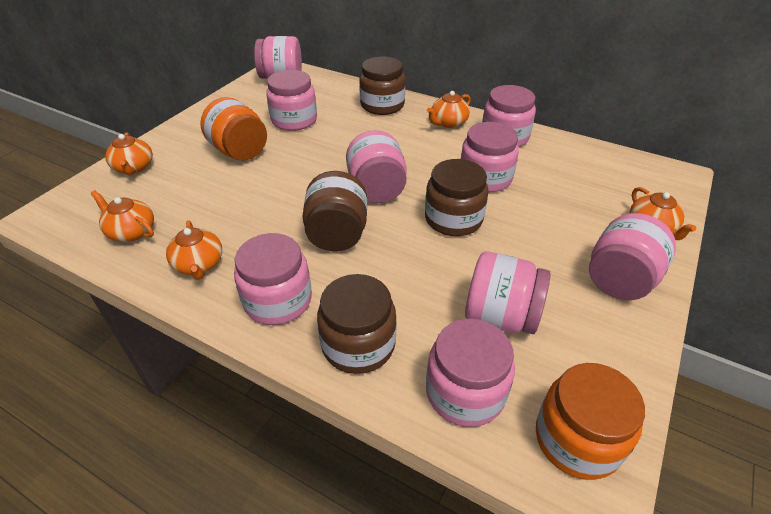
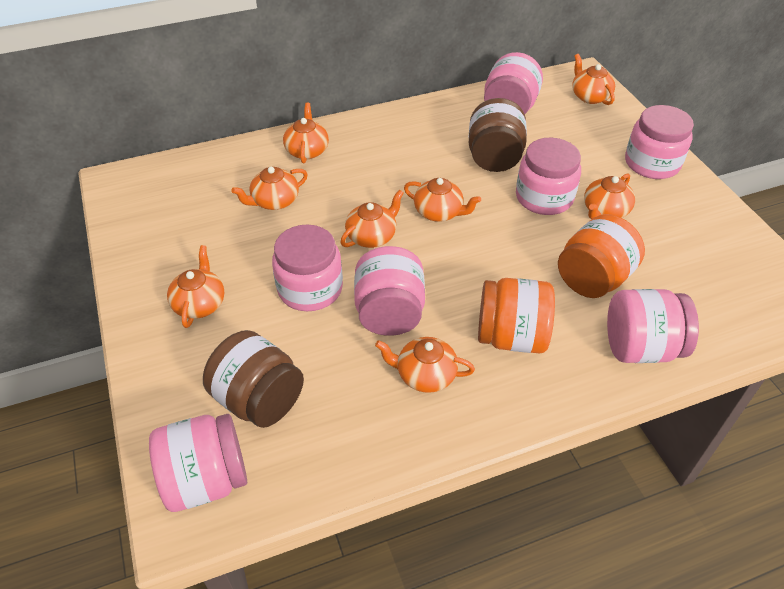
brown jar: 4 -> 2
orange teapot: 5 -> 8
pink jar: 9 -> 7

